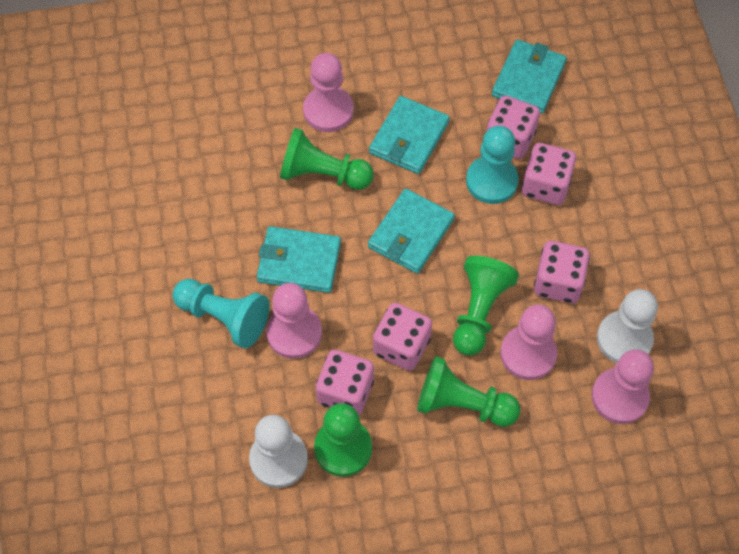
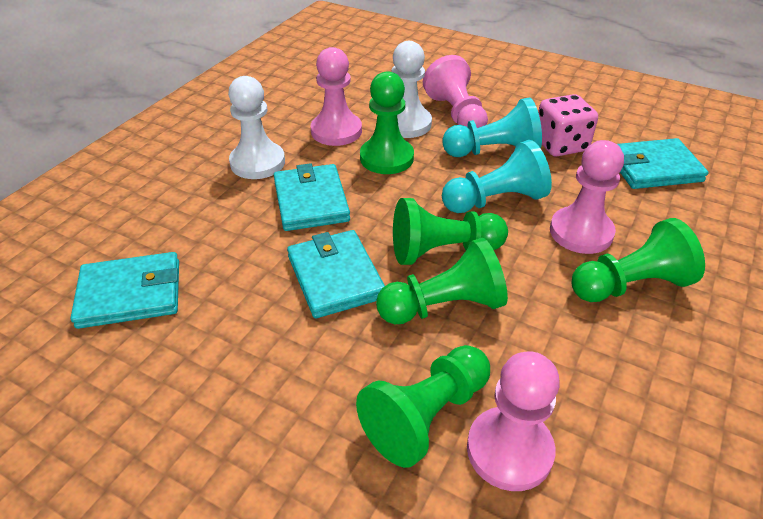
green pawn: 4 -> 5
pink dice: 5 -> 1

